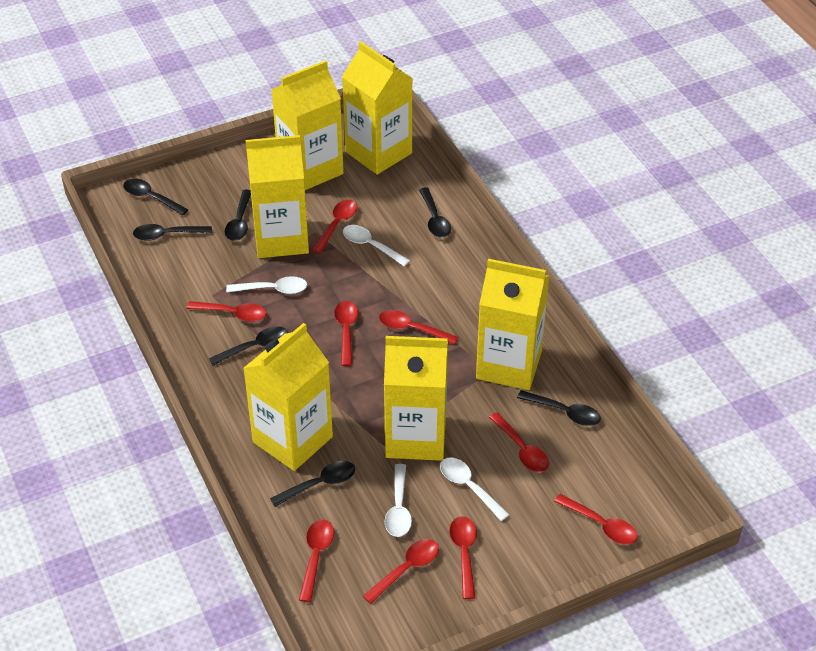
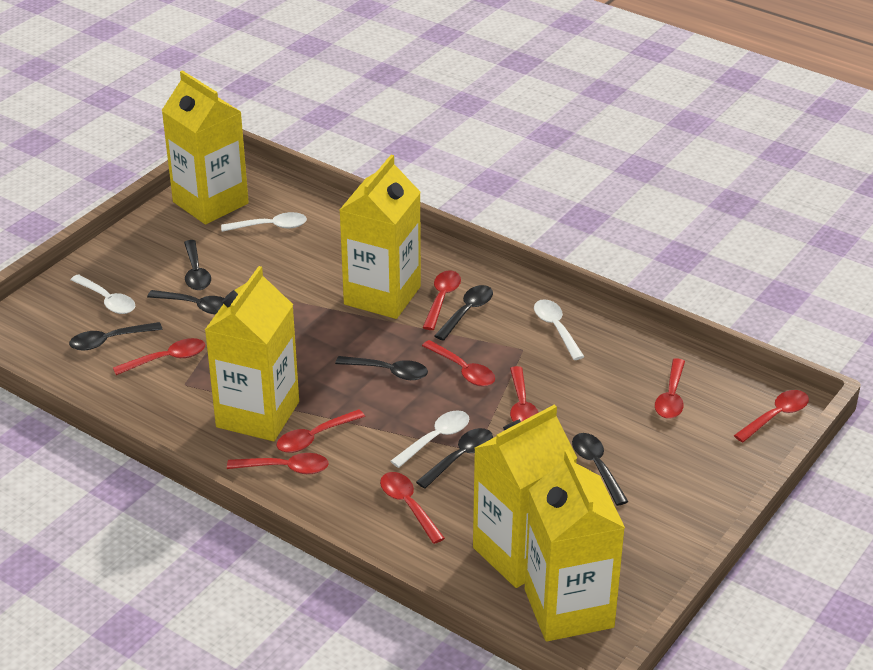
yellow carton: 6 -> 5

